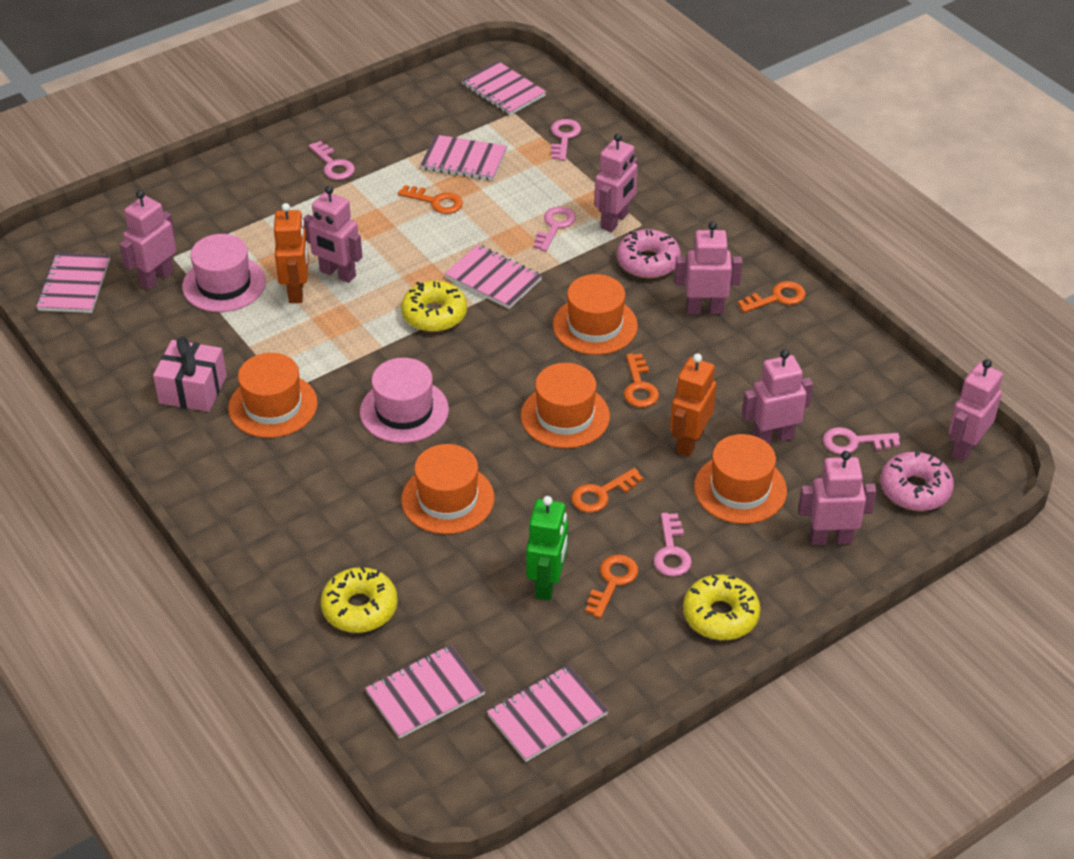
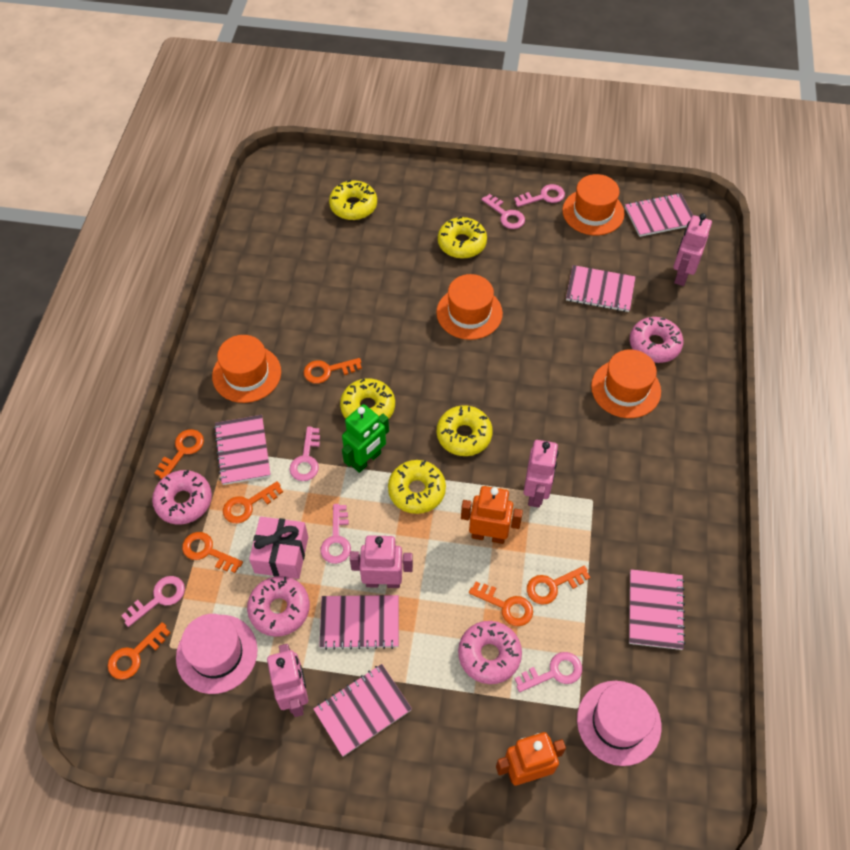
orange hat: 5 -> 4
orange key: 5 -> 7
pink donut: 2 -> 4
pink key: 5 -> 6
pink robot: 7 -> 4
yellow donut: 3 -> 5

